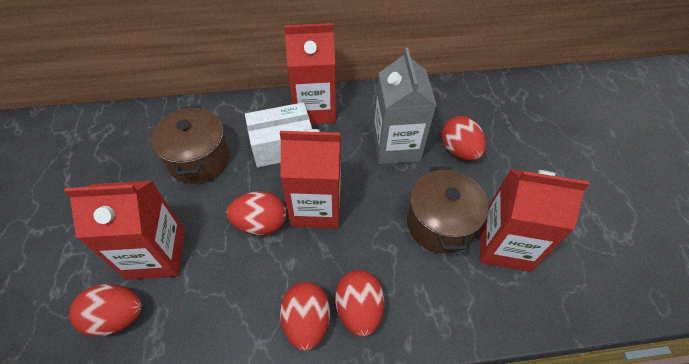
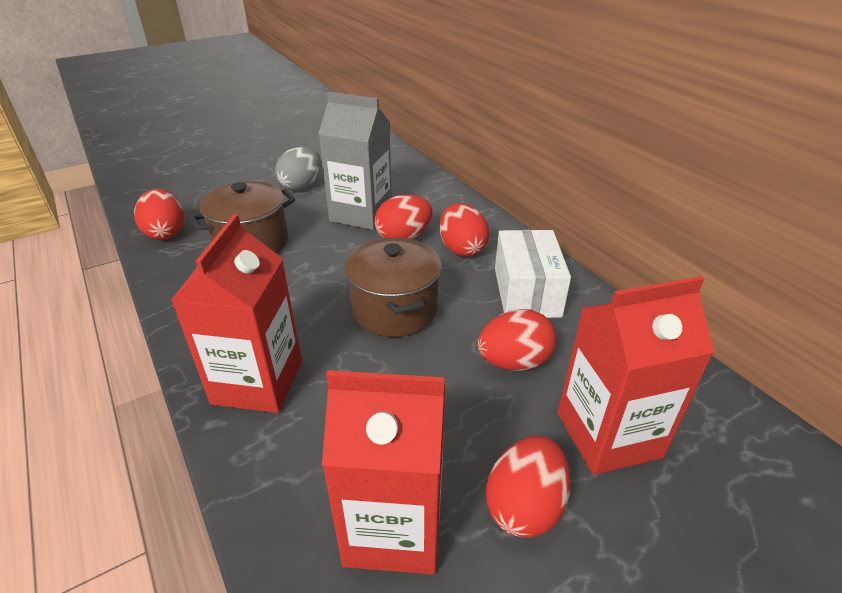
grey egg: 0 -> 1
red carton: 4 -> 3

